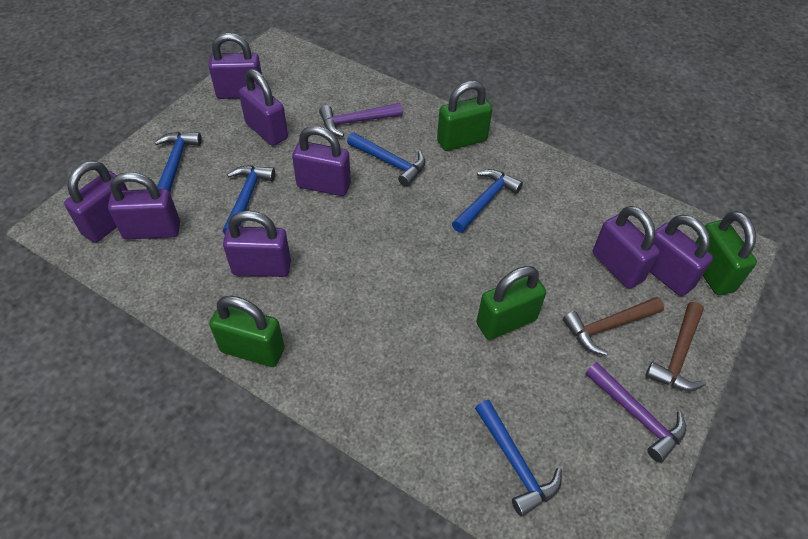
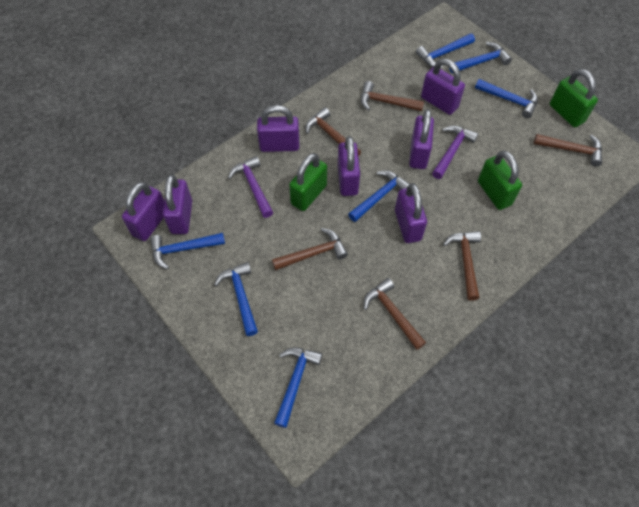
blue hammer: 5 -> 7
brown hammer: 2 -> 6
green padlock: 4 -> 3
purple padlock: 8 -> 7

